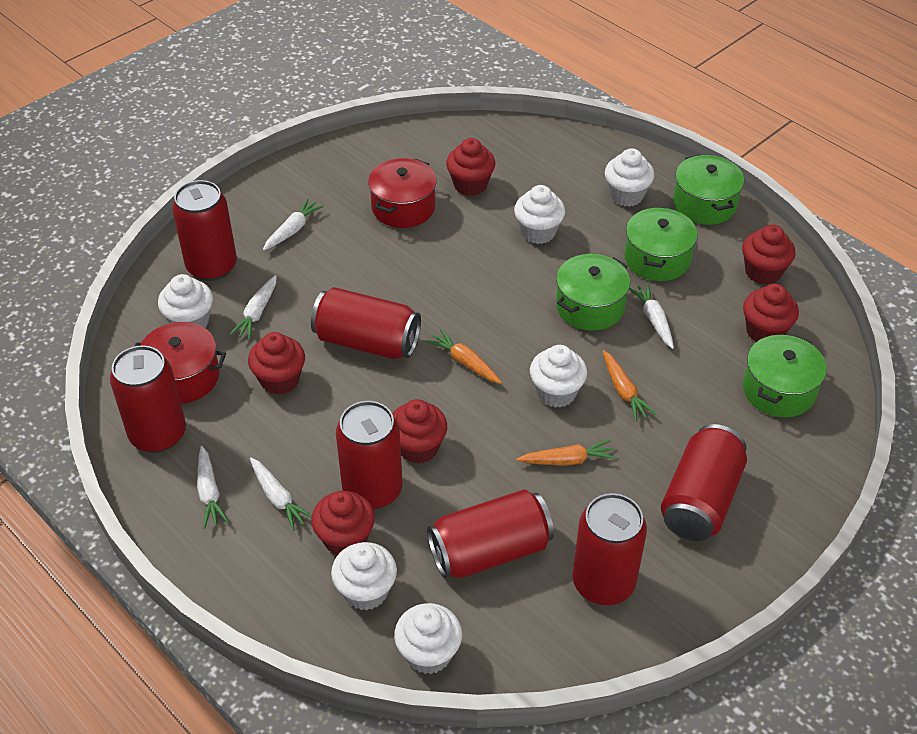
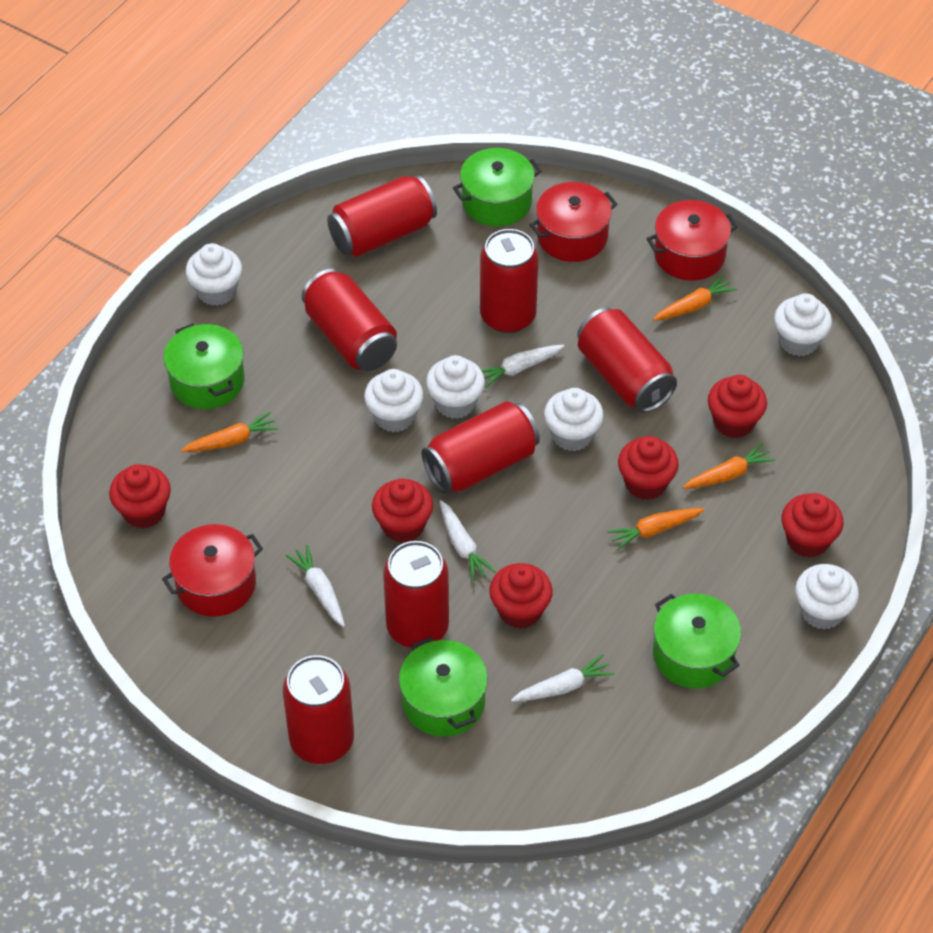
orange carrot: 3 -> 4
red pot: 2 -> 3
white carrot: 5 -> 4

